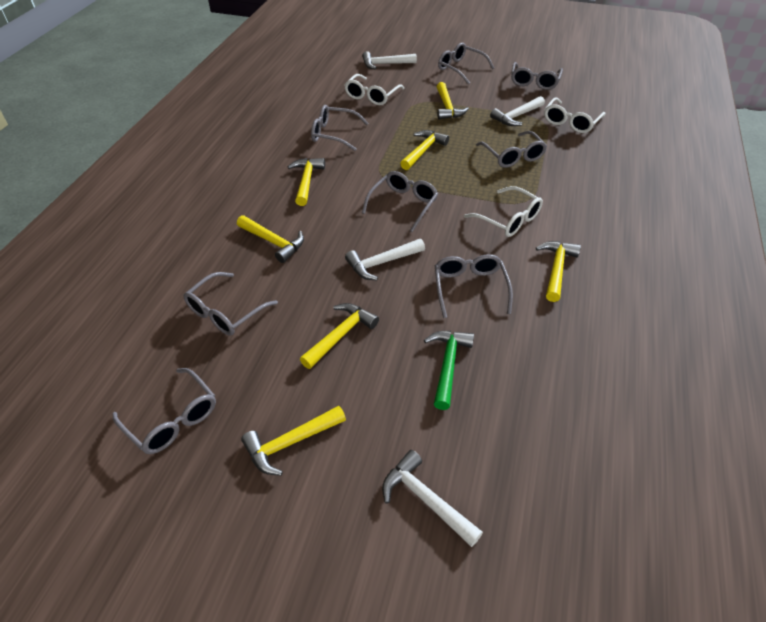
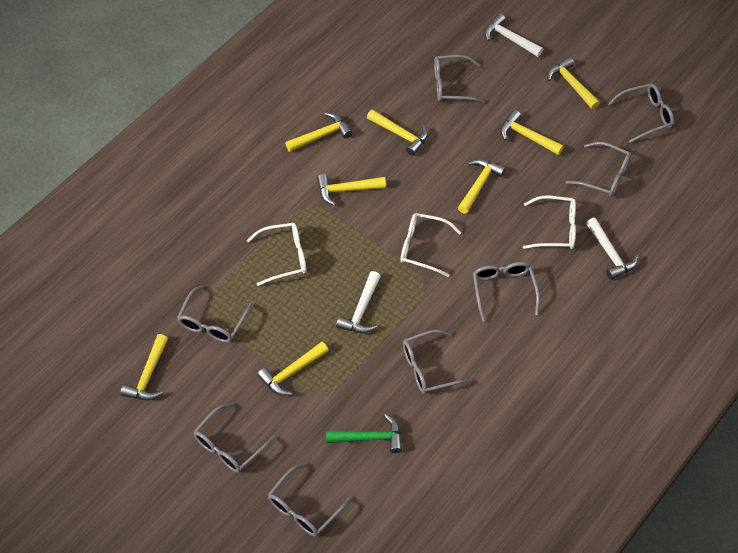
white hammer: 4 -> 3
yellow hammer: 7 -> 8

